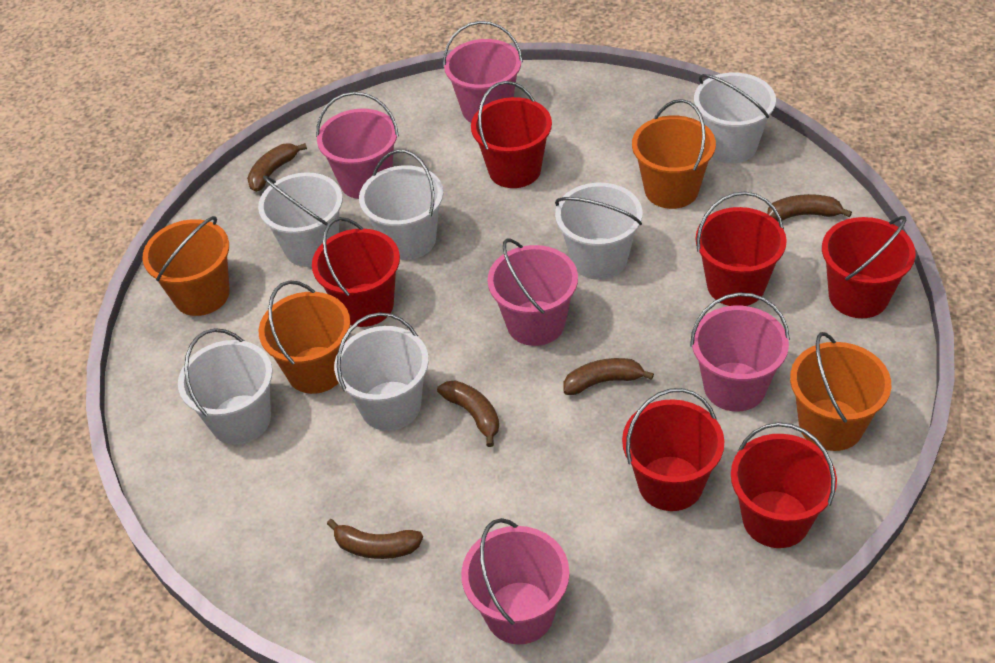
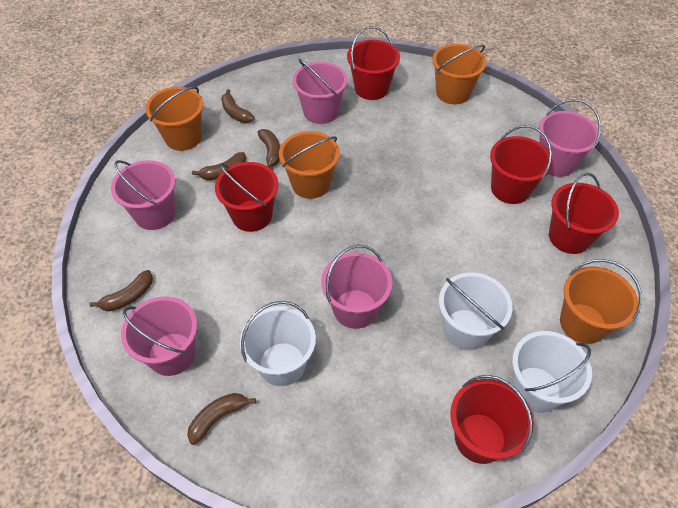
red bucket: 6 -> 5
white bucket: 6 -> 3

